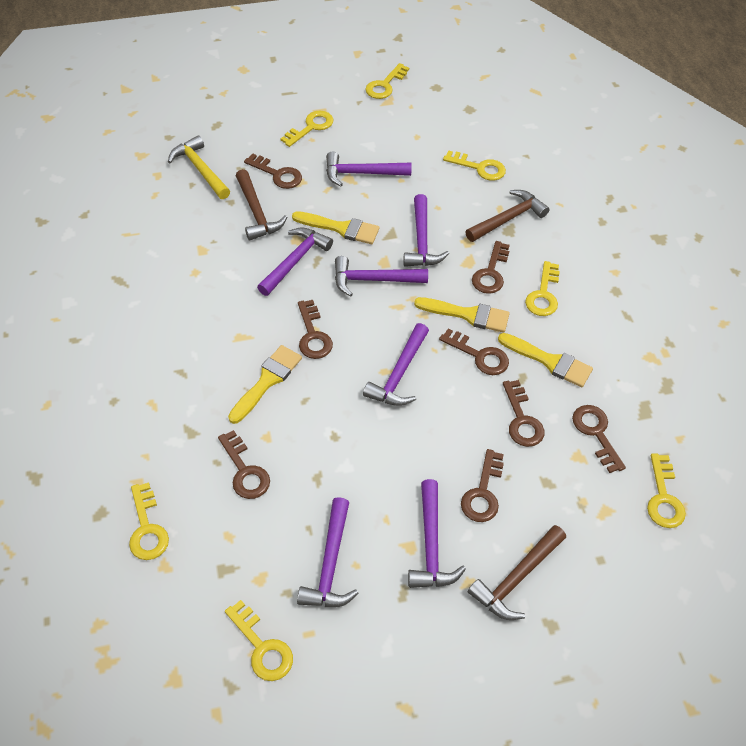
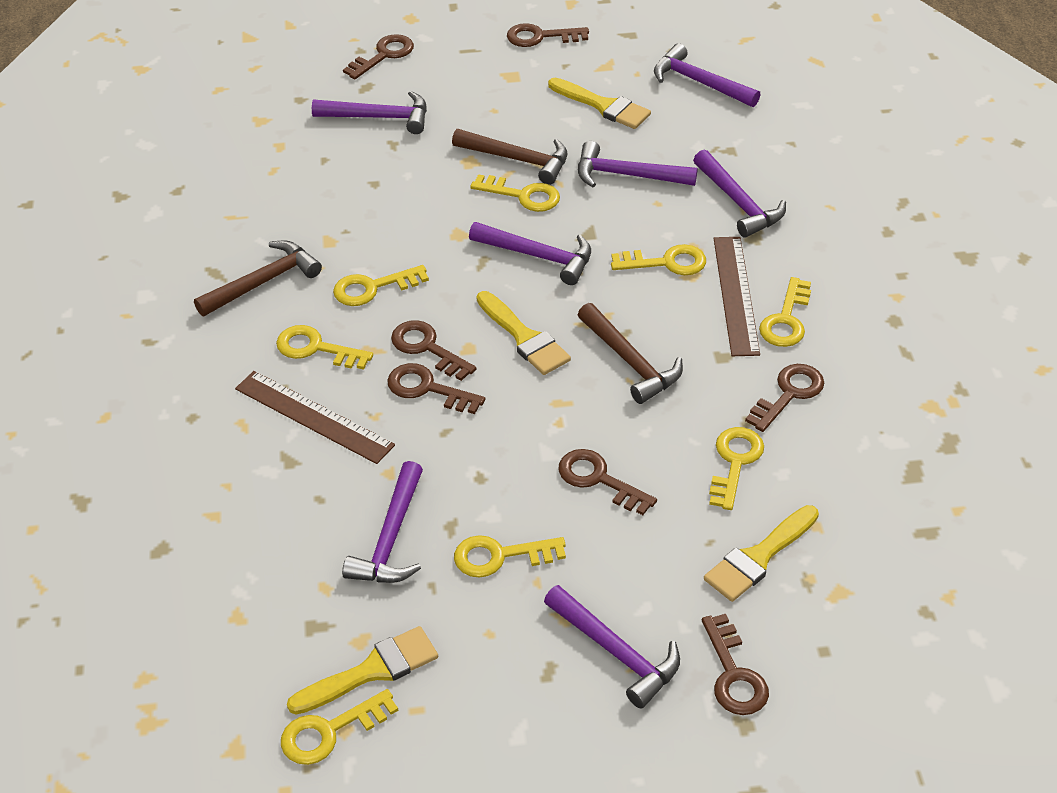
brown key: 8 -> 7
brown ruler: 0 -> 2
yellow hammer: 1 -> 0
yellow key: 7 -> 8

